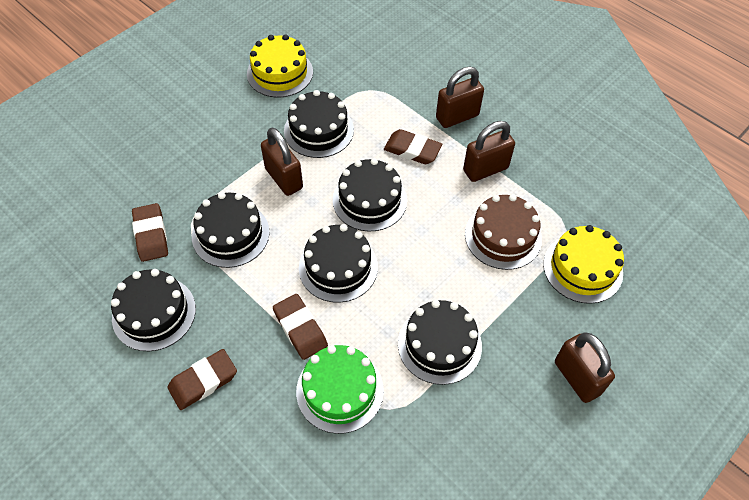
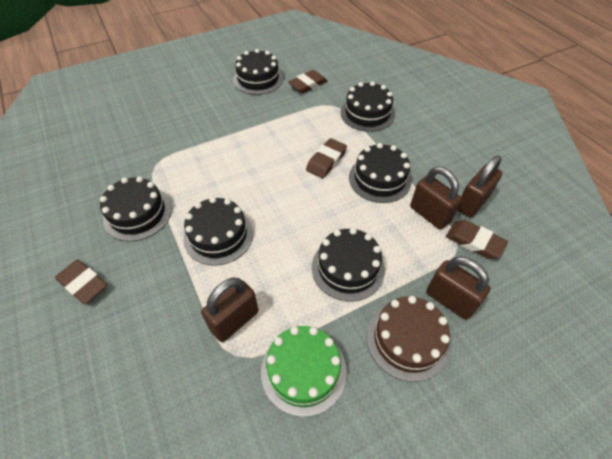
yellow cake: 2 -> 0

